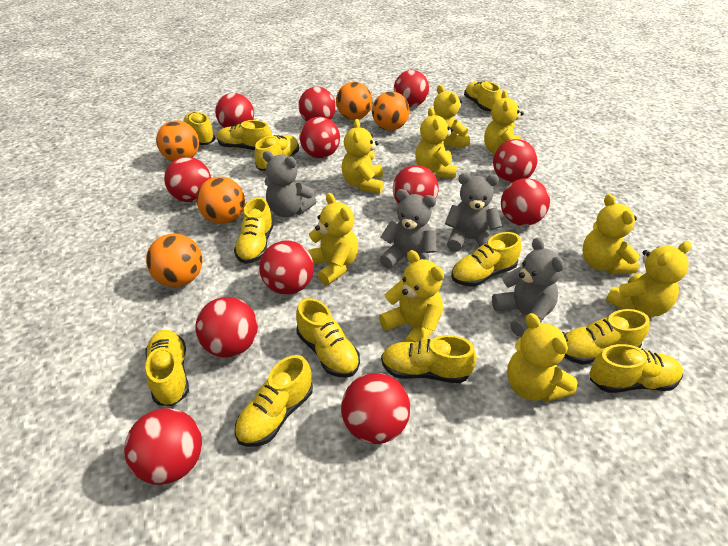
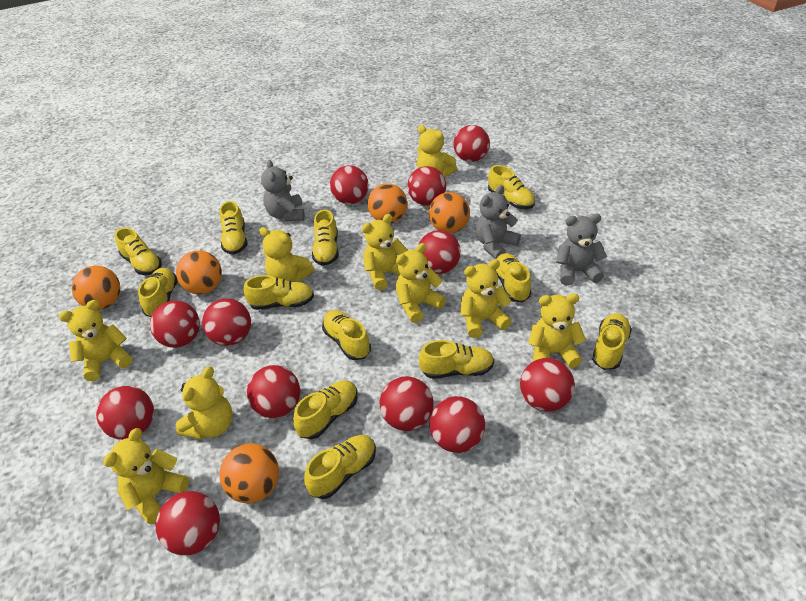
grey teddy bear: 4 -> 3

